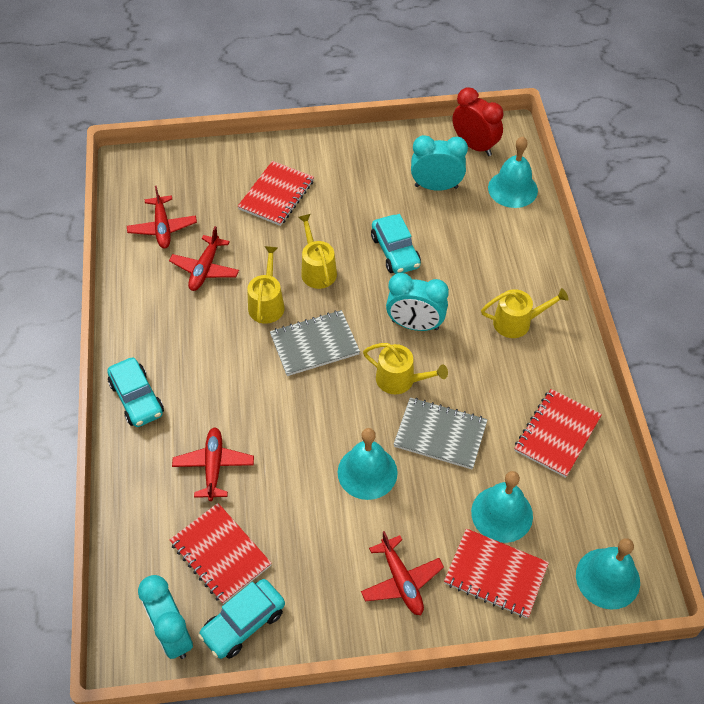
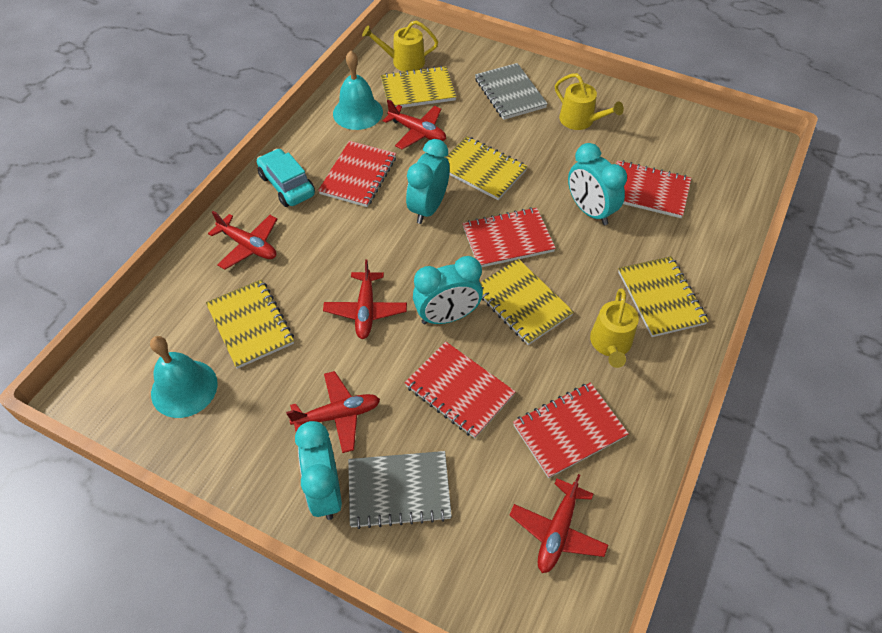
red clock: 1 -> 0
red notebook: 4 -> 5
red plane: 4 -> 5
turquoise bell: 4 -> 2
turquoise car: 3 -> 1
turquoise clock: 3 -> 4
yellow notebook: 0 -> 5
yellow watering can: 4 -> 3

